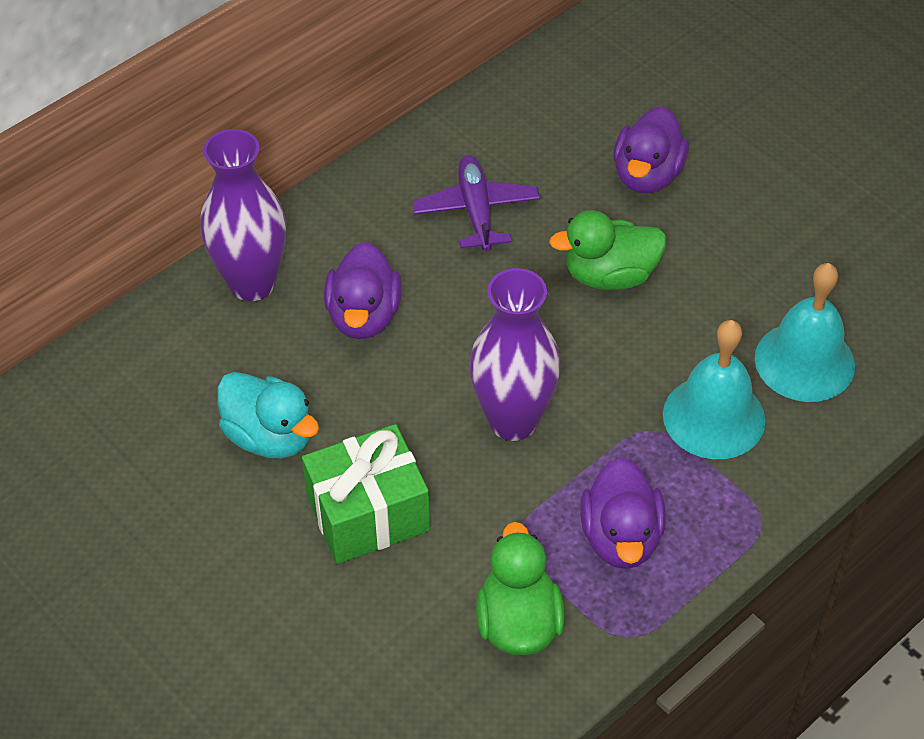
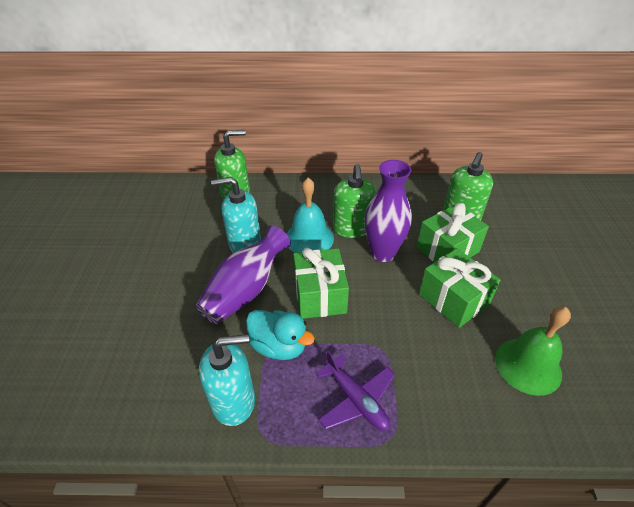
green bell: 0 -> 1
green duck: 2 -> 0
green gift: 1 -> 3
green soap dispenser: 0 -> 3
purple duck: 3 -> 0
turquoise bell: 2 -> 1
turquoise soap dispenser: 0 -> 2

